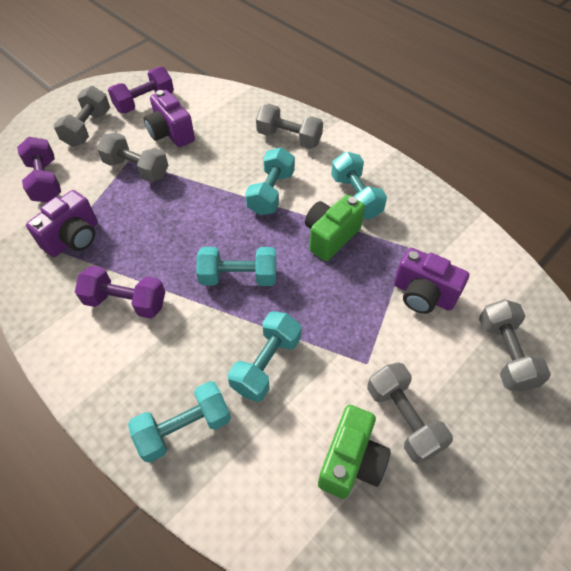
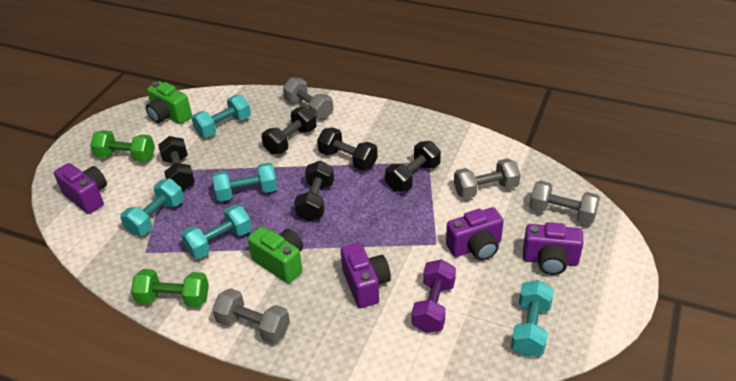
black dumbbell: 0 -> 5
green dumbbell: 0 -> 2
grey dumbbell: 5 -> 4
purple camera: 3 -> 4
purple dumbbell: 3 -> 1

